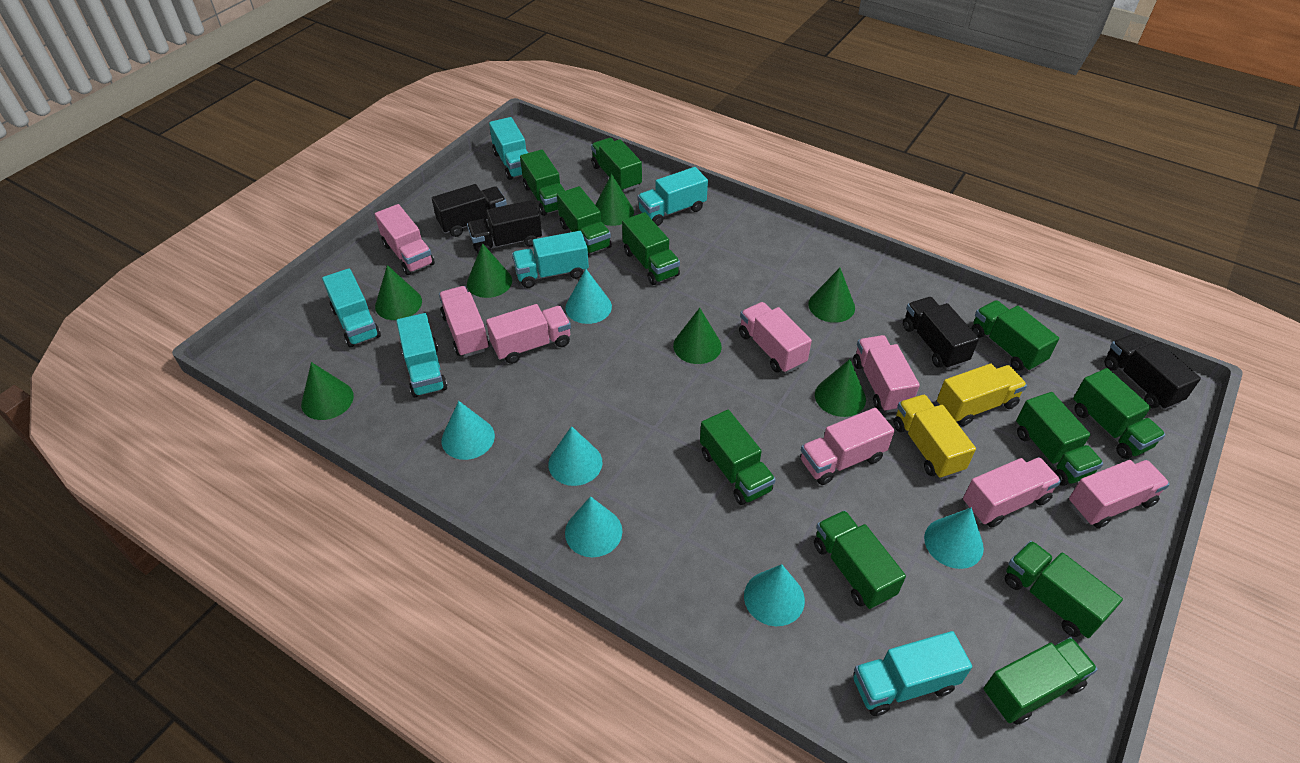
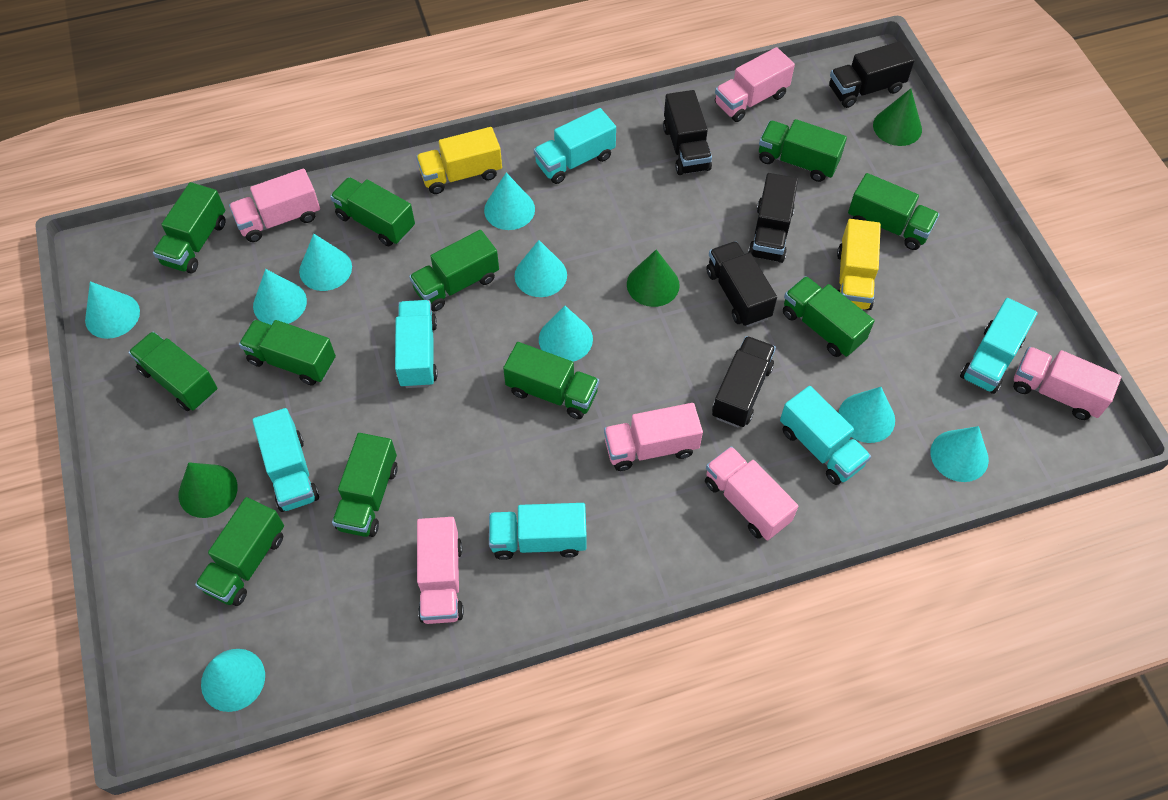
black truck: 4 -> 5
green cone: 7 -> 3
pink truck: 8 -> 6
turquoise cone: 6 -> 9

